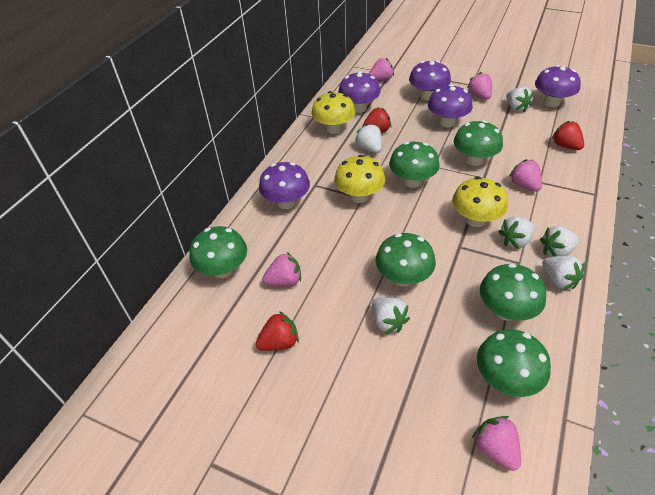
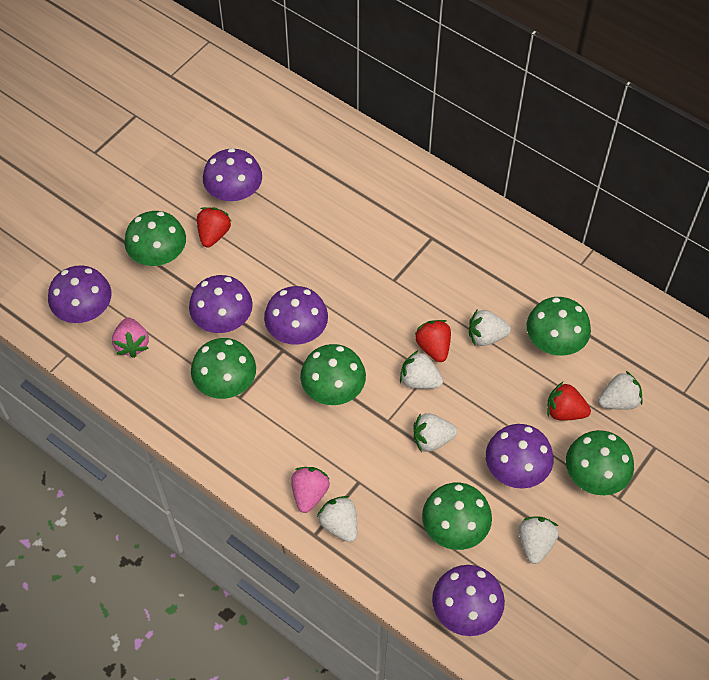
pink strawberry: 5 -> 2
purple mushroom: 5 -> 6
yellow mushroom: 3 -> 0

